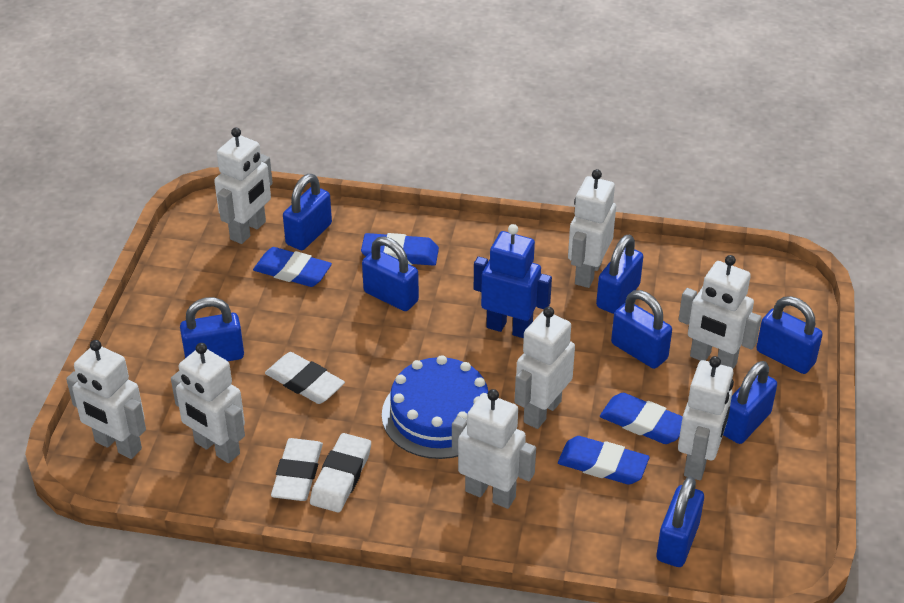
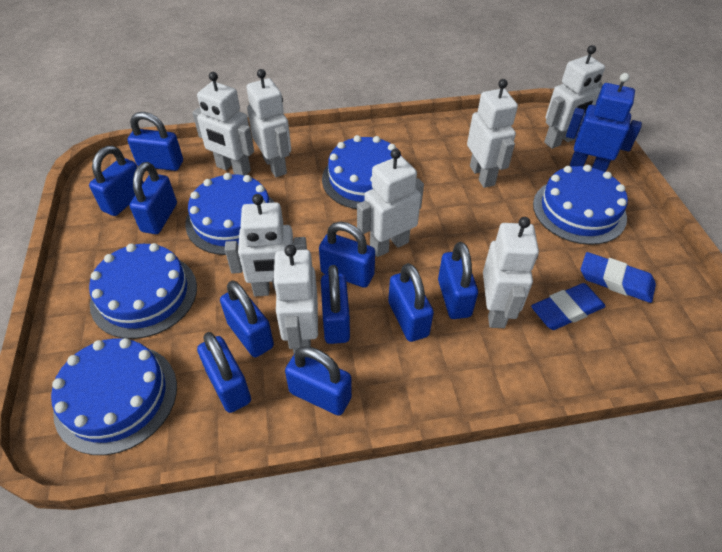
blue cake: 1 -> 5
blue eraser: 4 -> 2
blue padlock: 8 -> 10
white eraser: 3 -> 0

